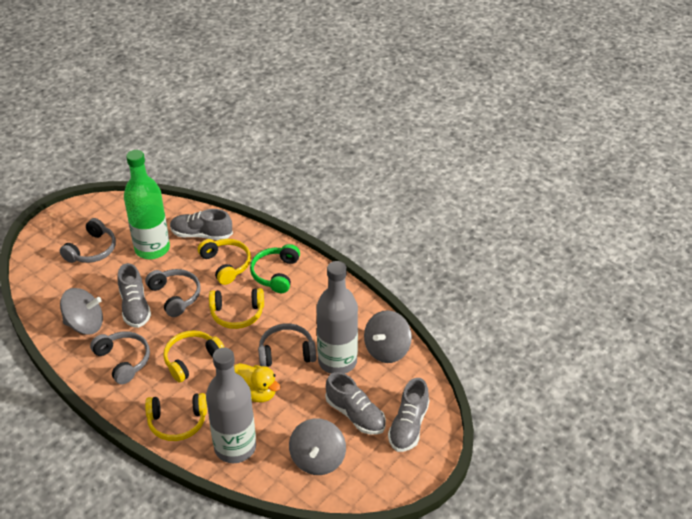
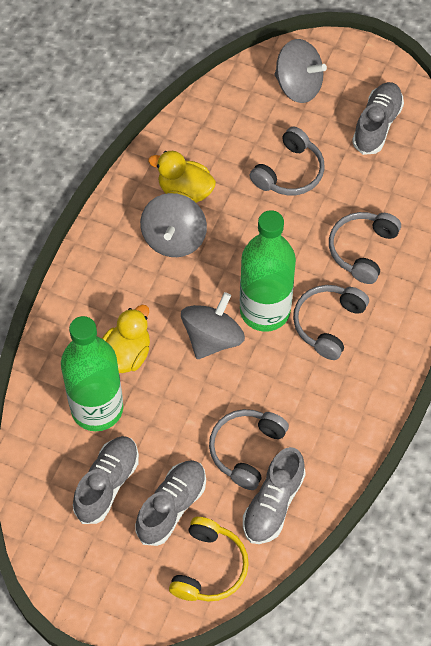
green bottle: 1 -> 2
green headphones: 1 -> 0
grey bottle: 2 -> 0
yellow duck: 1 -> 2
yellow headphones: 4 -> 1

